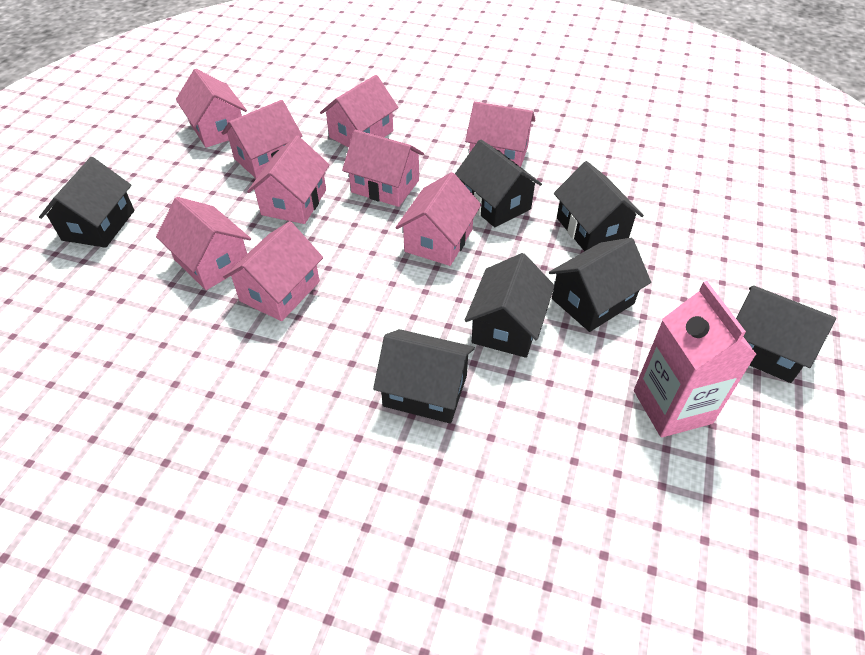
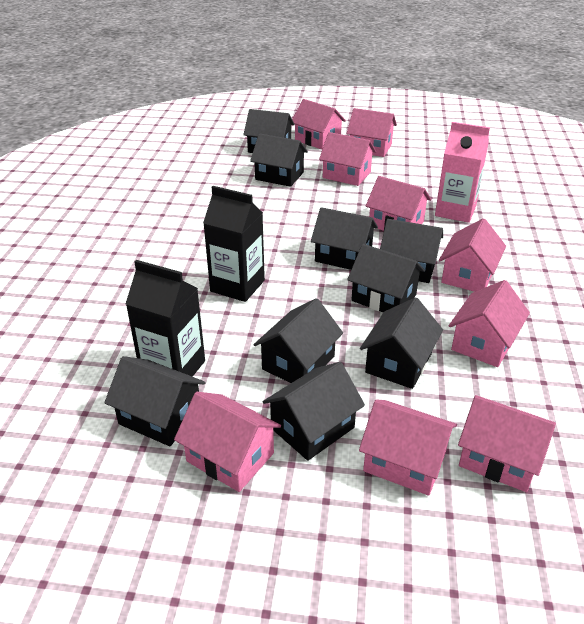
black carton: 0 -> 2
black house: 7 -> 9

